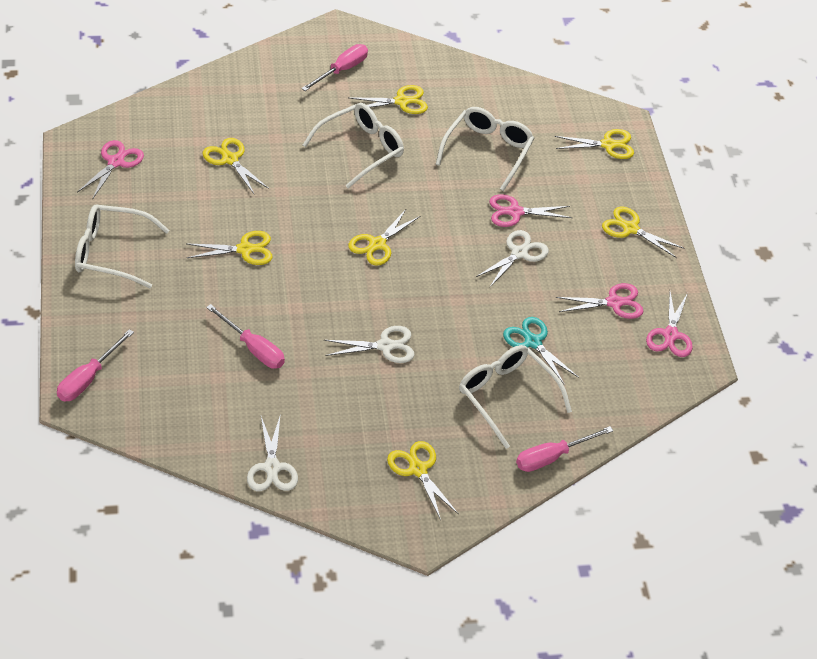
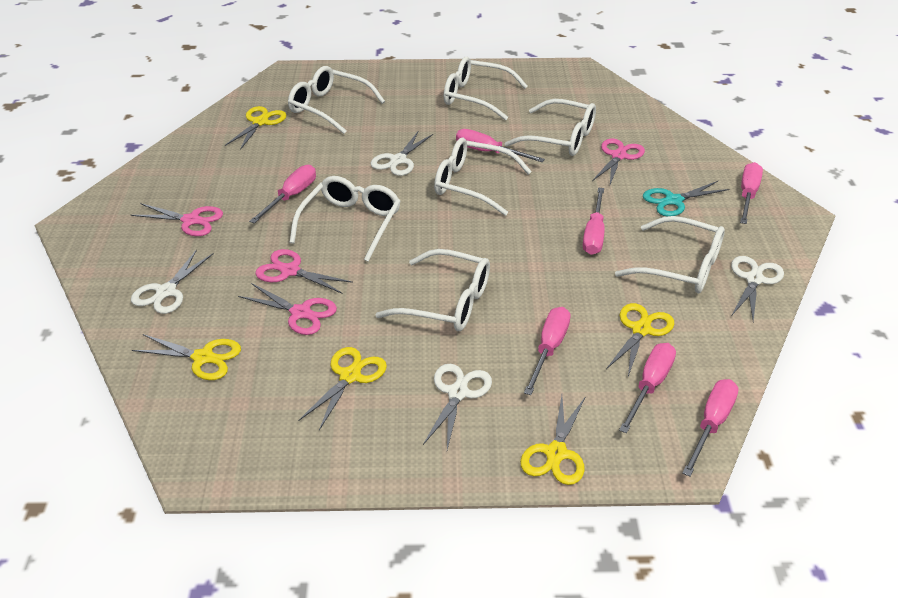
pink screwdriver: 4 -> 7
white glasses: 4 -> 7
white scissors: 3 -> 4
yellow scissors: 7 -> 5

